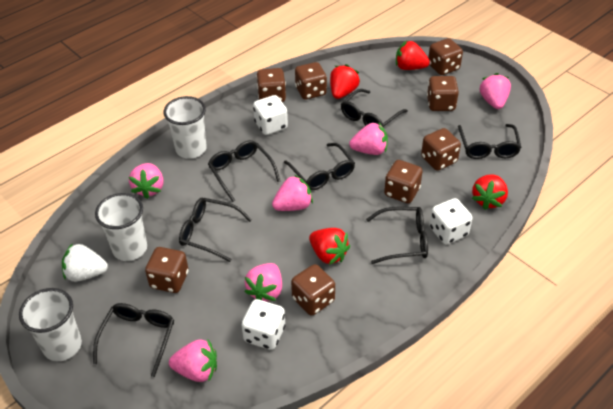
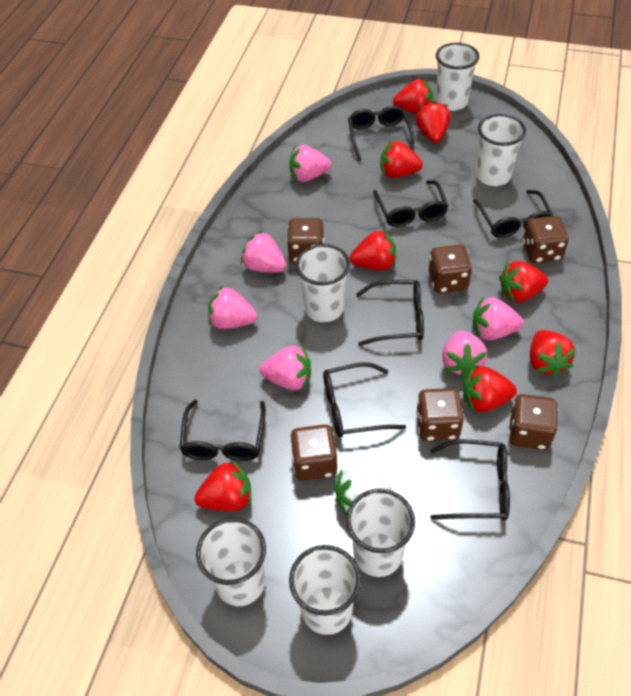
brown dice: 8 -> 6
red strawberry: 4 -> 8
white cup: 3 -> 6
white dice: 3 -> 0

